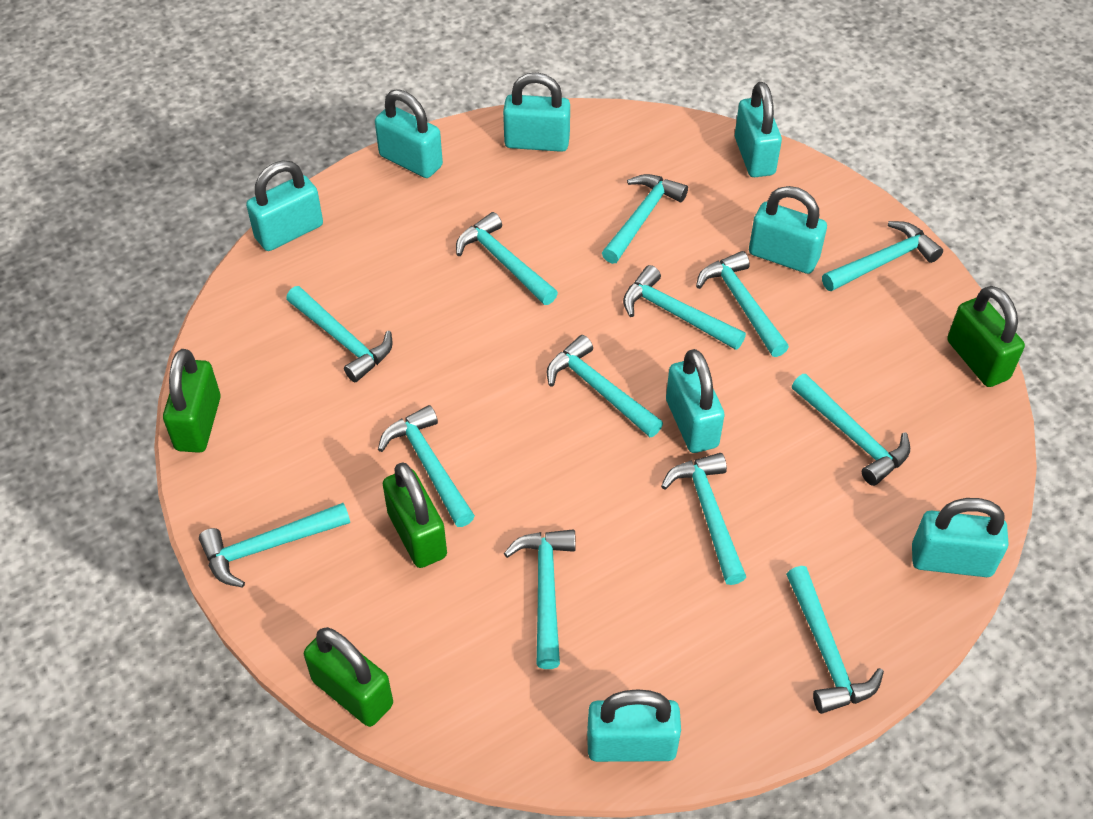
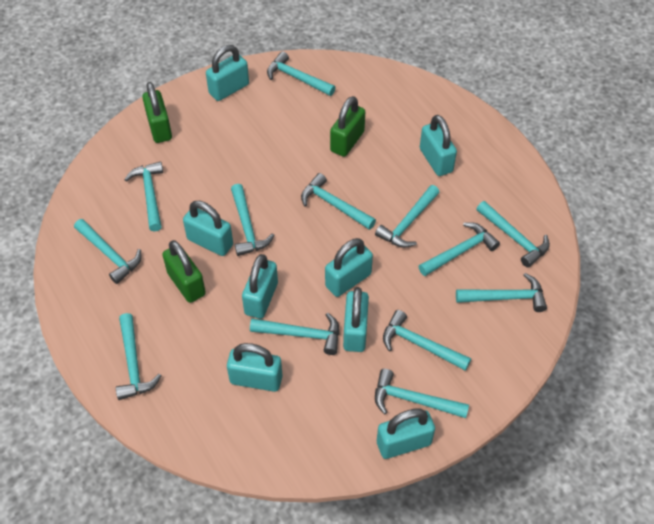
green padlock: 4 -> 3

